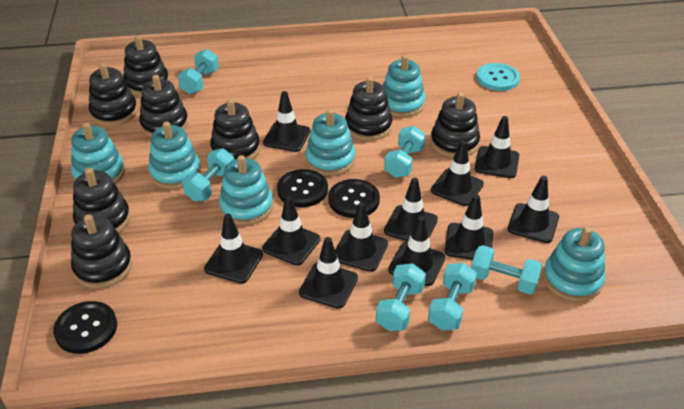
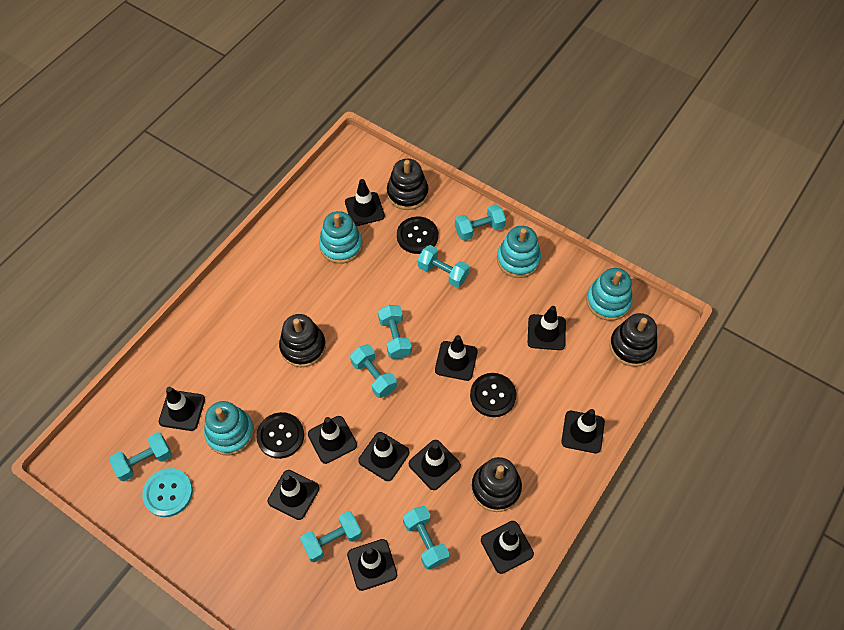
black stacking toy: 8 -> 4
turquoise dumbbell: 6 -> 7
turquoise stacking toy: 6 -> 4

